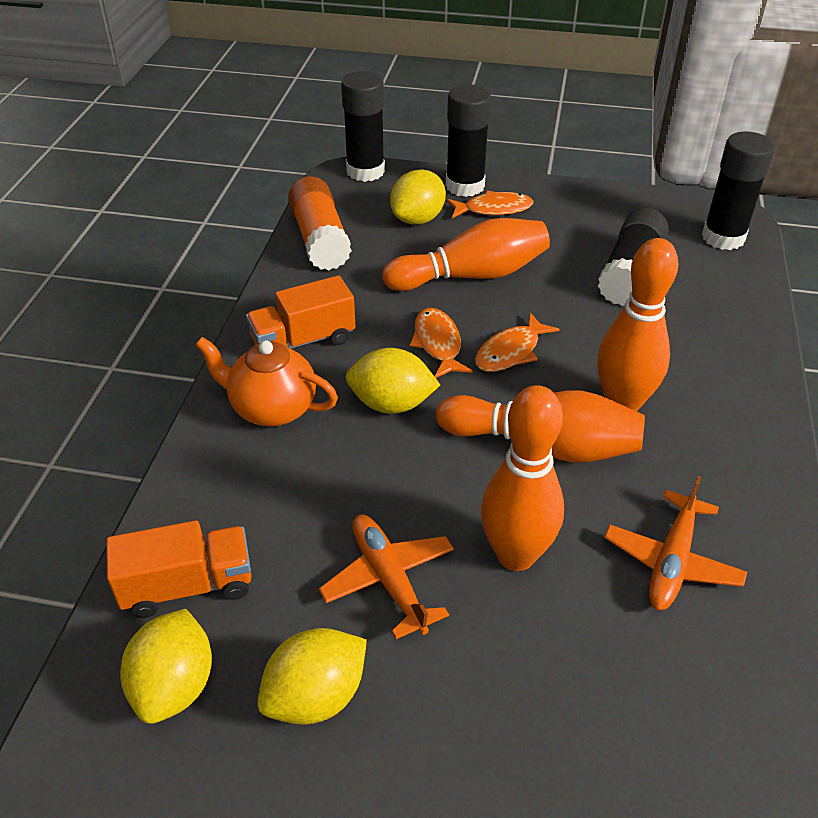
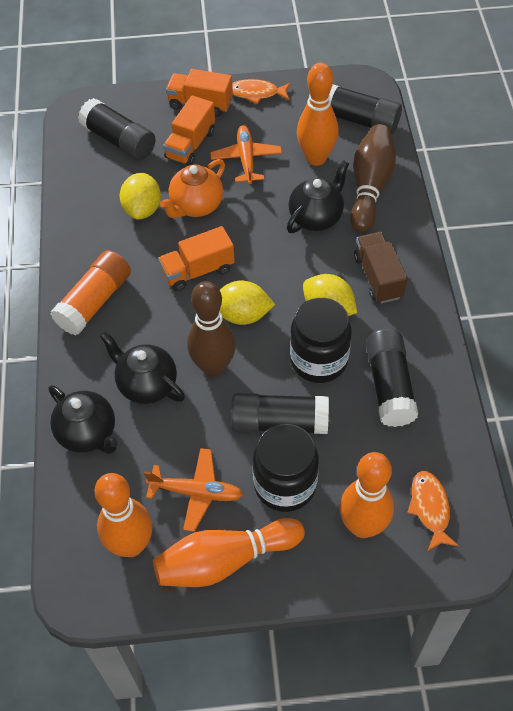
black jar: 0 -> 2
black teapot: 0 -> 3
brown bowling pin: 0 -> 2
brown truck: 0 -> 1
orange fish: 3 -> 2
orange truck: 2 -> 3
yellow lemon: 4 -> 3

